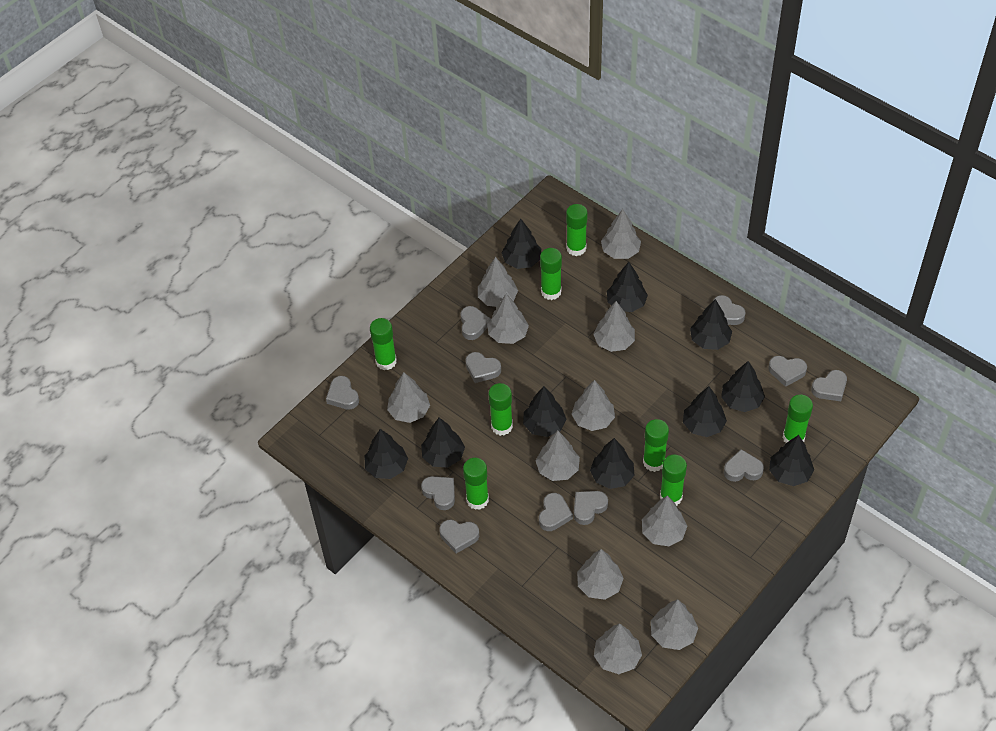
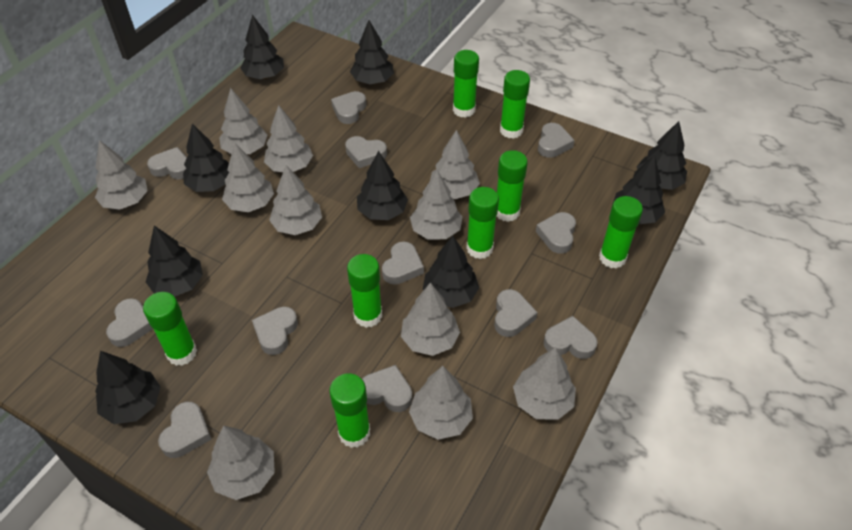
black tree: 10 -> 9
grey heart: 11 -> 12

